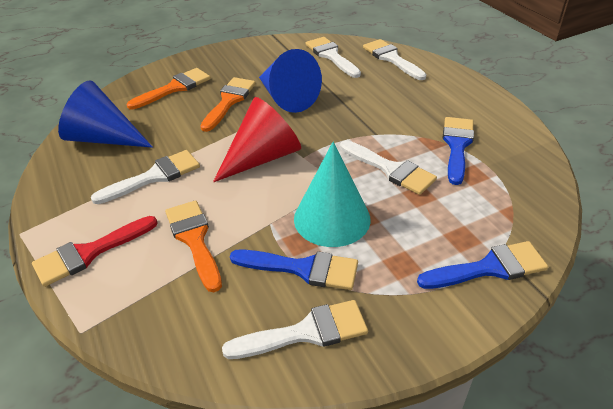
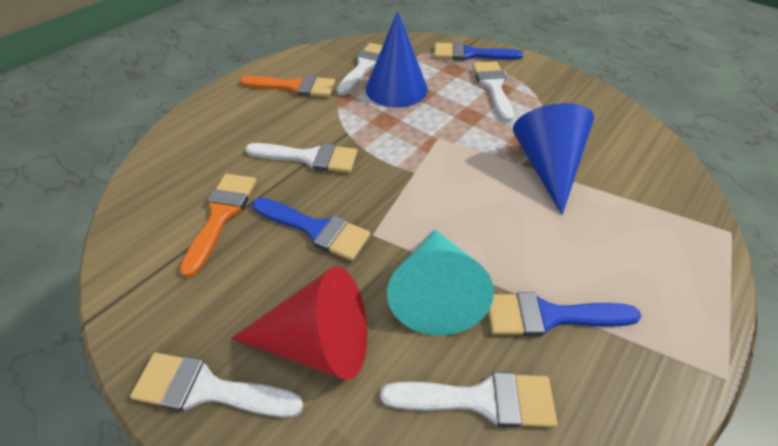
orange brush: 3 -> 2
red brush: 1 -> 0

